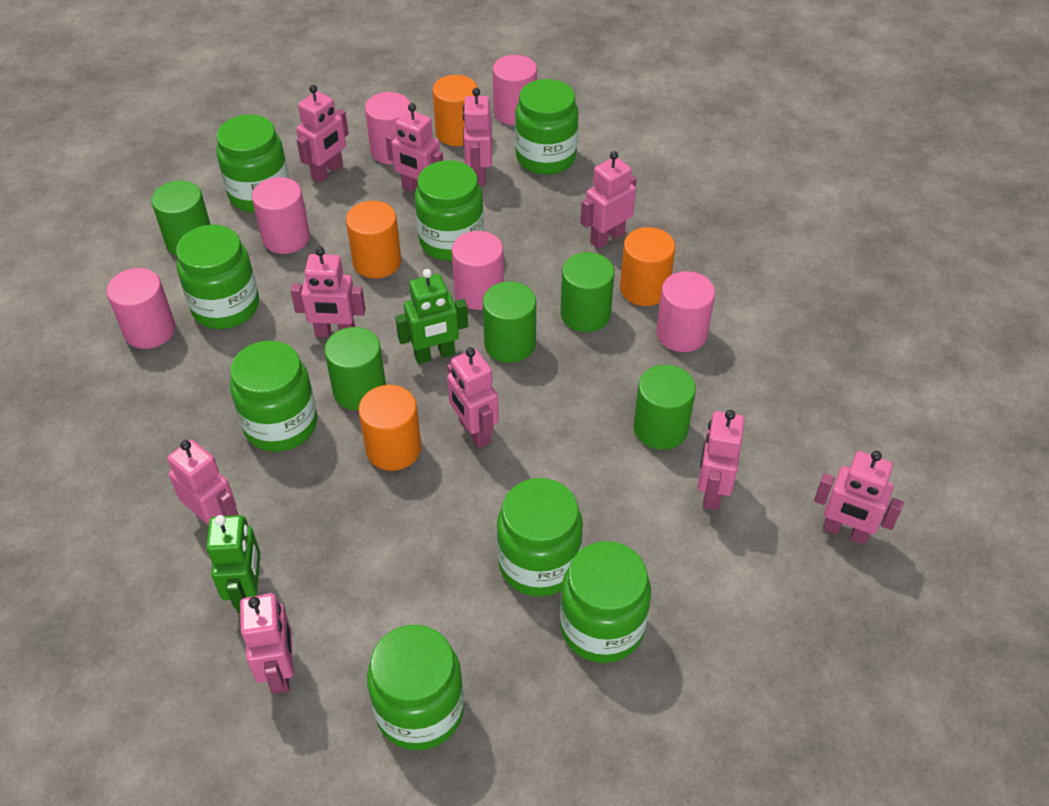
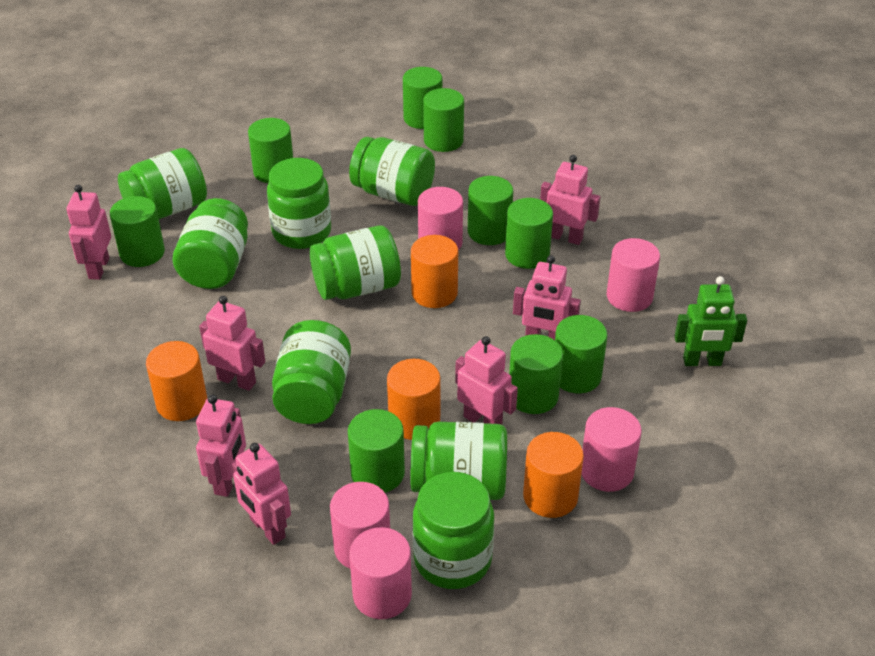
green cylinder: 5 -> 9
green robot: 2 -> 1
pink cylinder: 6 -> 5
pink robot: 10 -> 7

